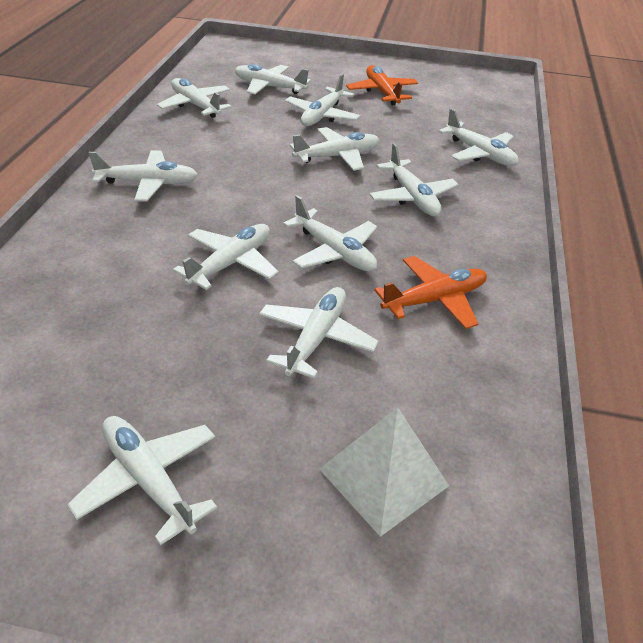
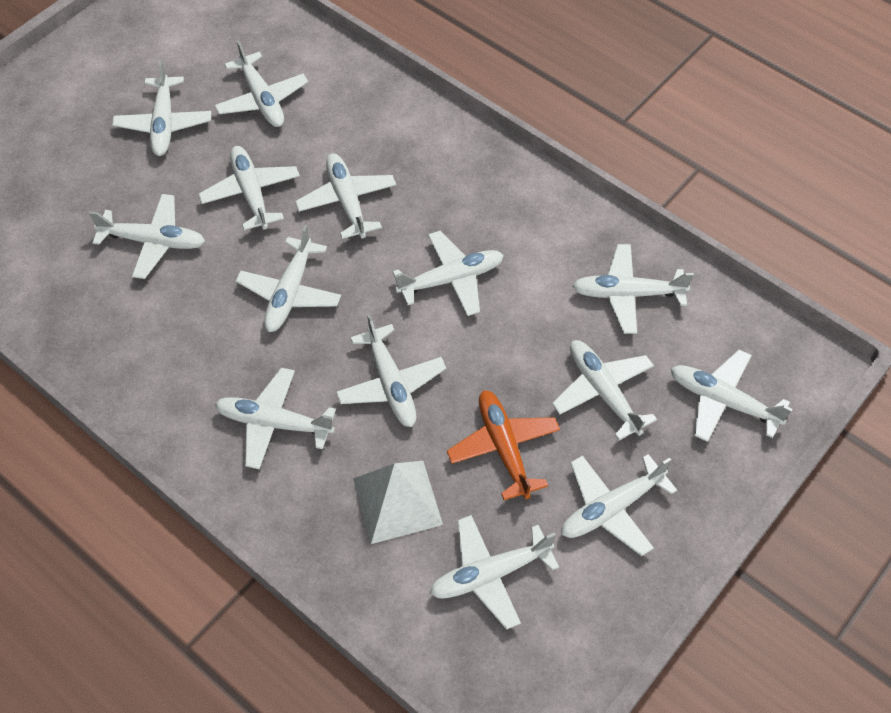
orange plane: 2 -> 1
white plane: 11 -> 14

